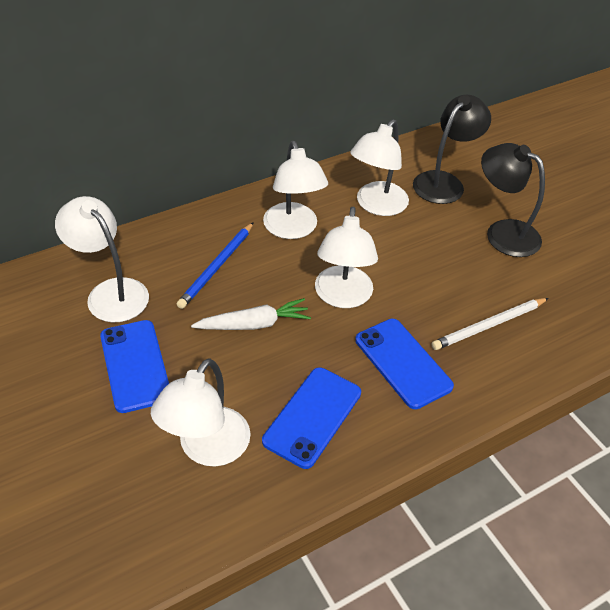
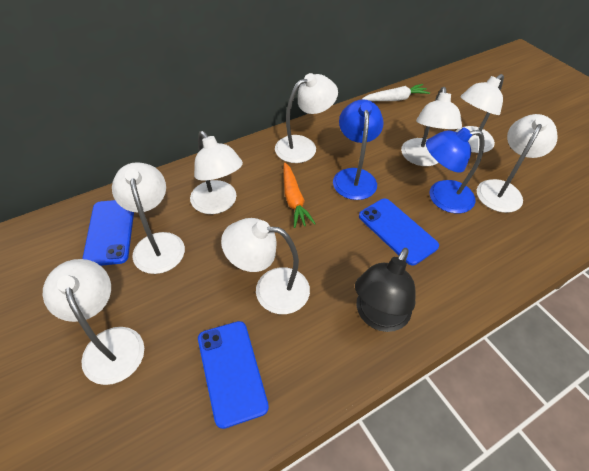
black lamp: 2 -> 1
blue lamp: 0 -> 2
blue pencil: 1 -> 0
orange carrot: 0 -> 1
white lamp: 5 -> 8
white pencil: 1 -> 0

